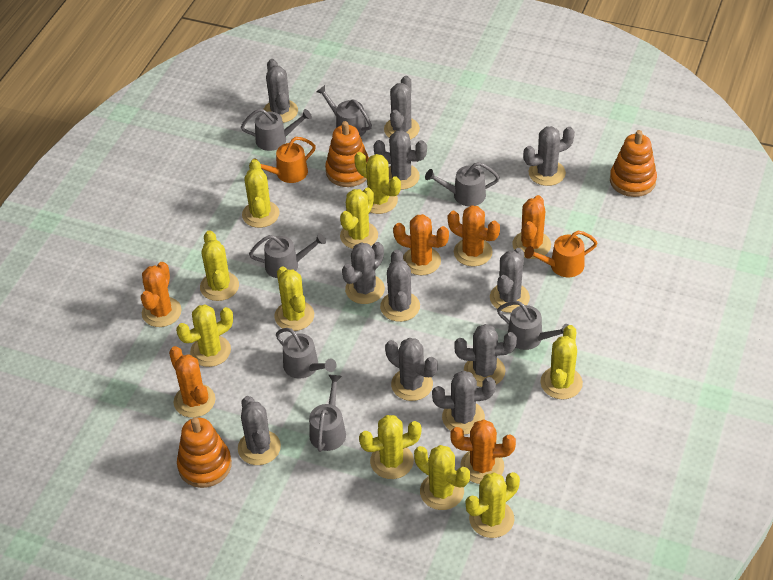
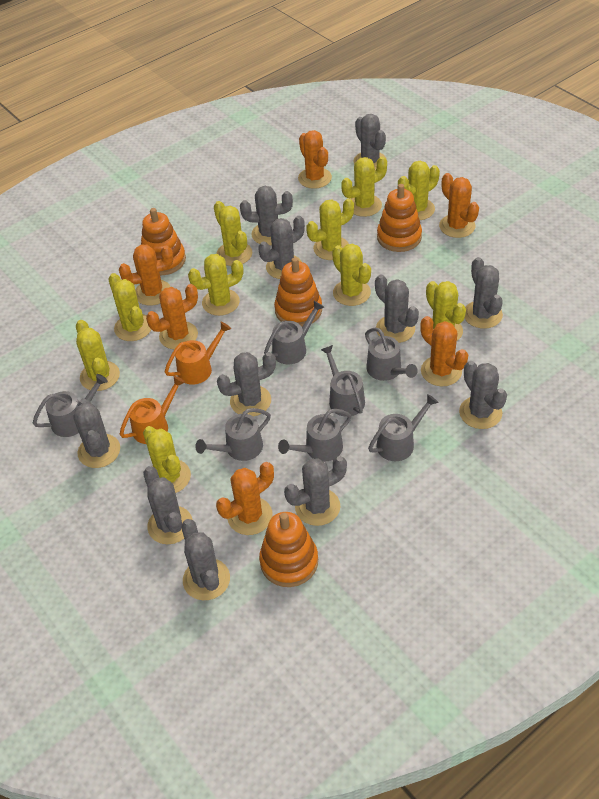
orange stacking toy: 3 -> 4

